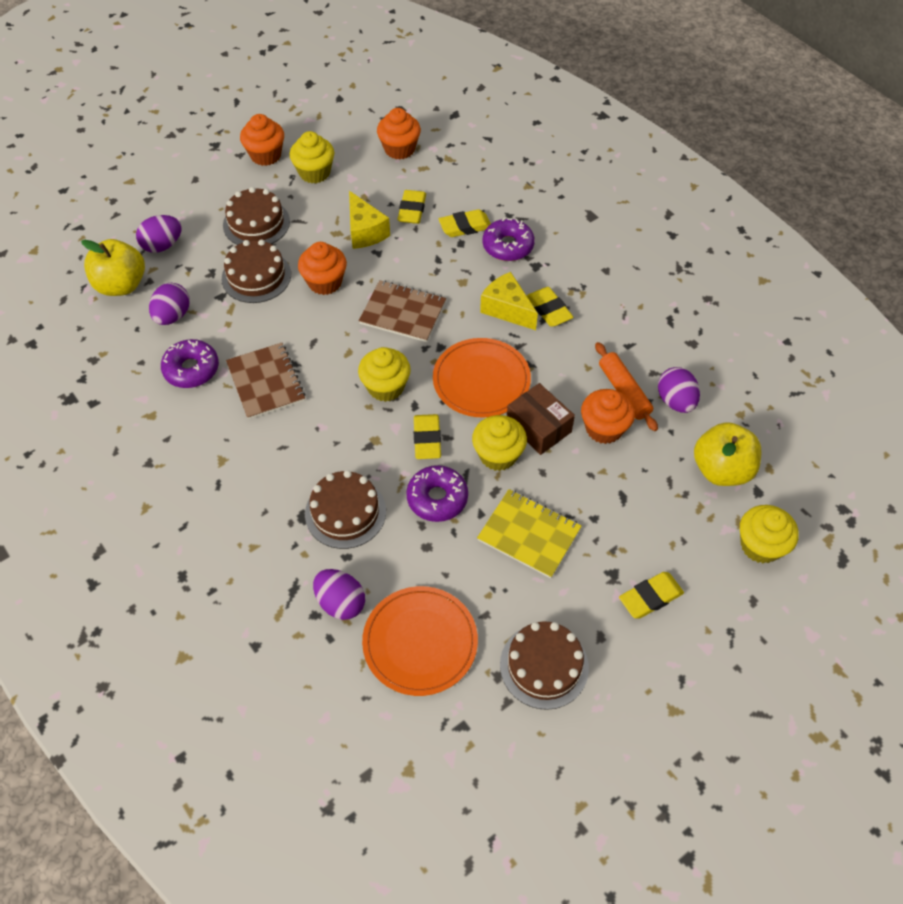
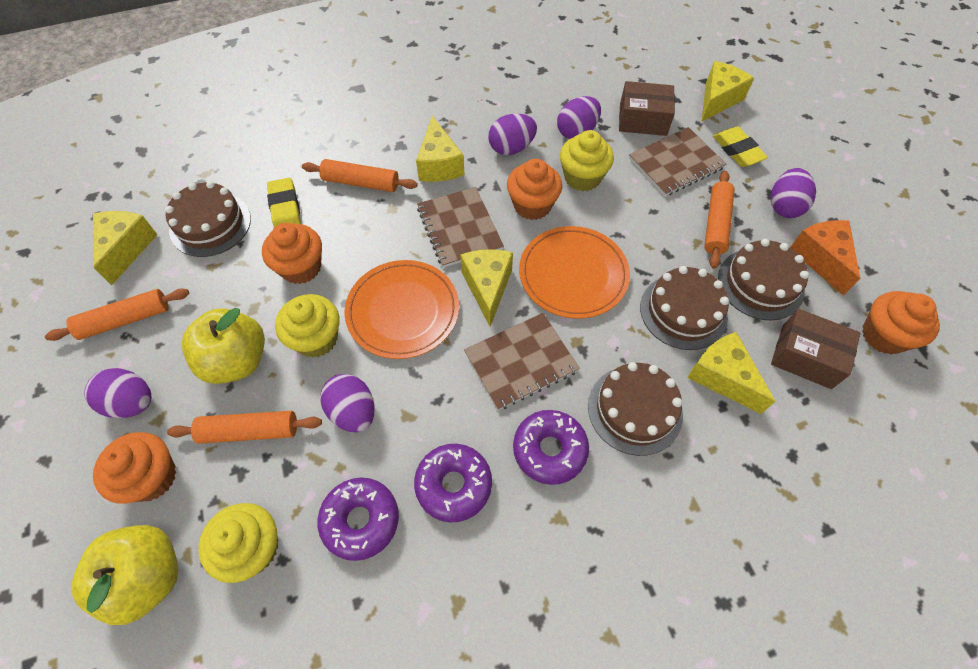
brown box: 1 -> 2
brown notebook: 2 -> 3
orange cheese: 0 -> 1
orange rolling pin: 1 -> 4
purple egg: 4 -> 5
yellow cheese: 2 -> 5
yellow cupcake: 4 -> 3
yellow eraser: 5 -> 2
yellow notebook: 1 -> 0

